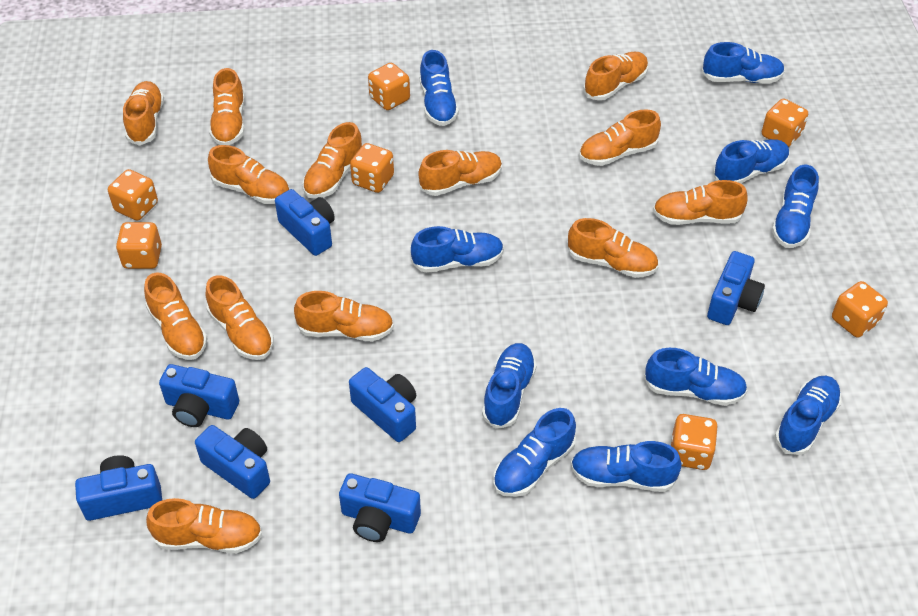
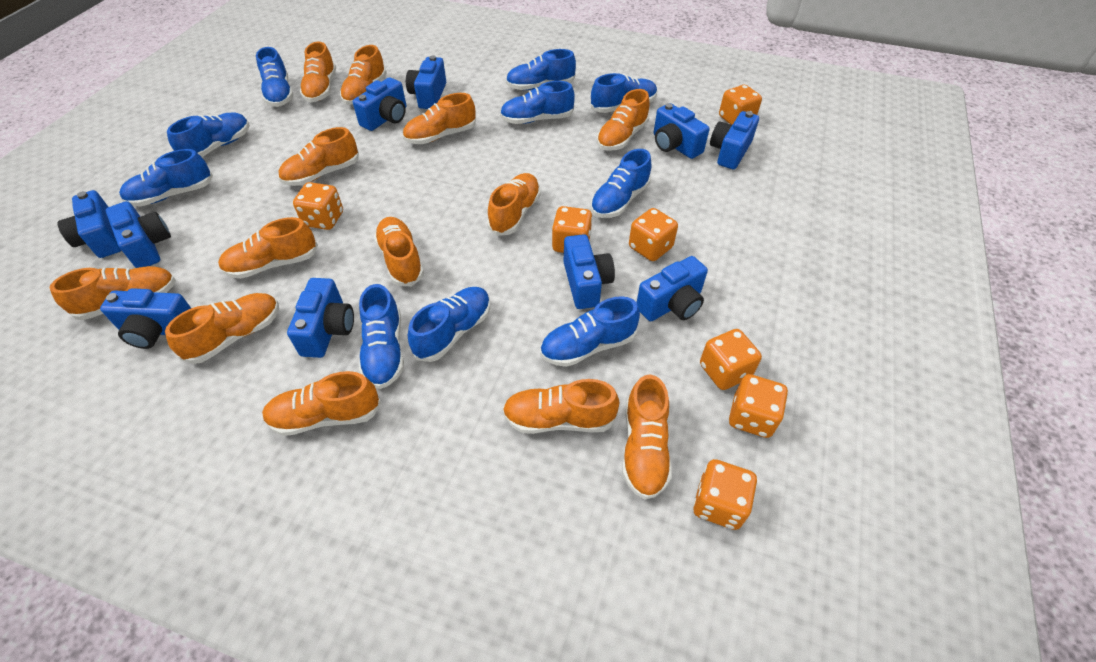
blue camera: 7 -> 10

